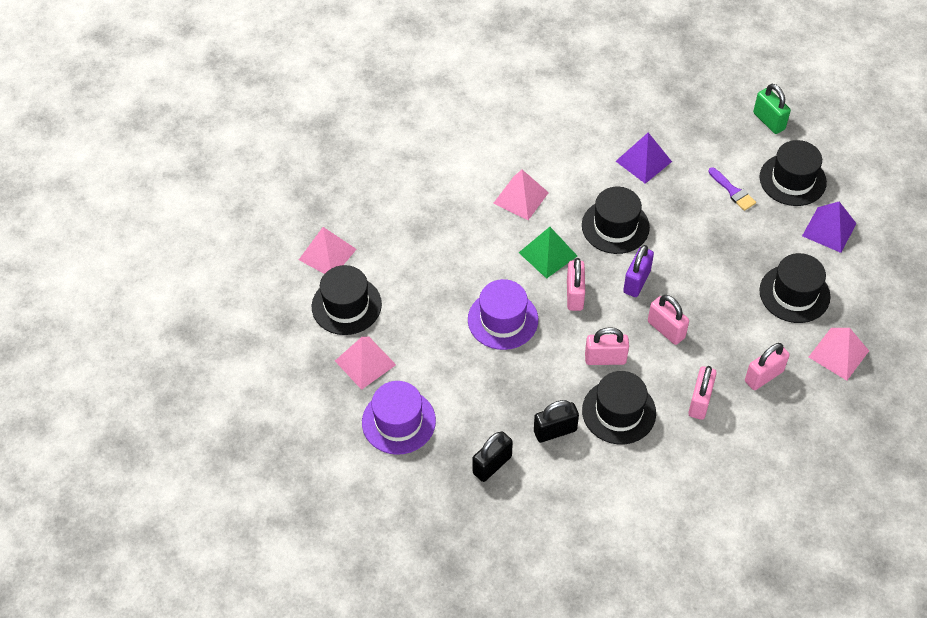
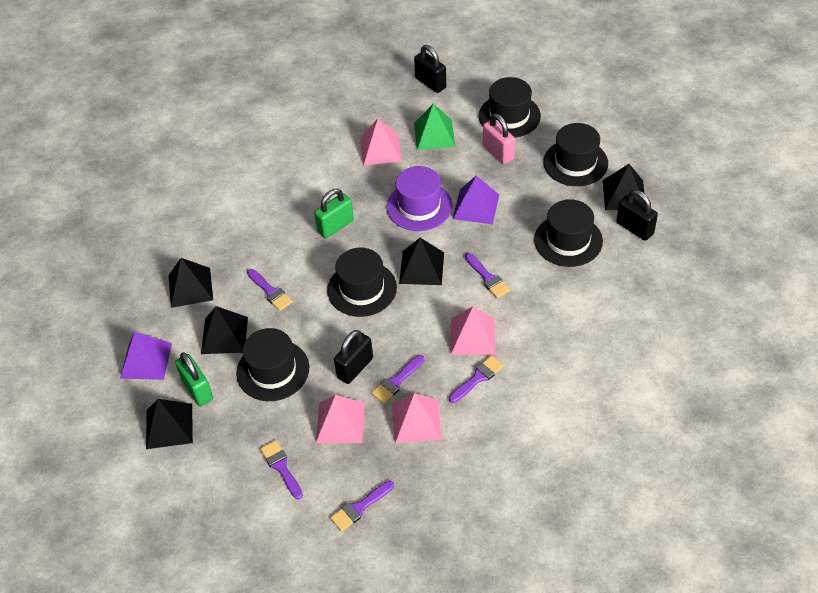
black padlock: 2 -> 3
black pyramid: 0 -> 5
green padlock: 1 -> 2
pink padlock: 5 -> 1
purple brush: 1 -> 6
purple hat: 2 -> 1
purple padlock: 1 -> 0

